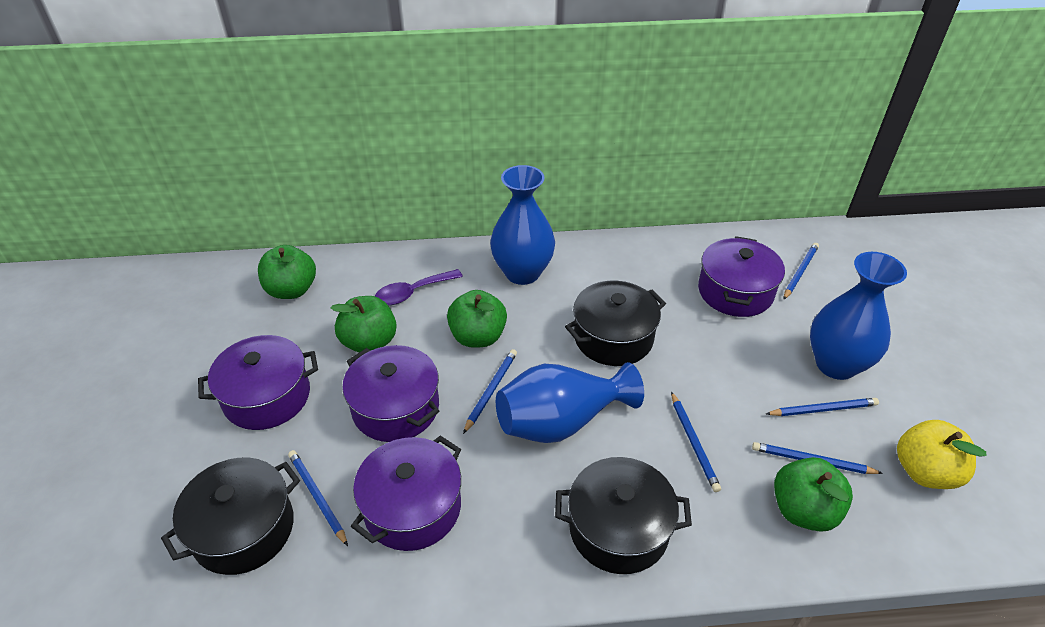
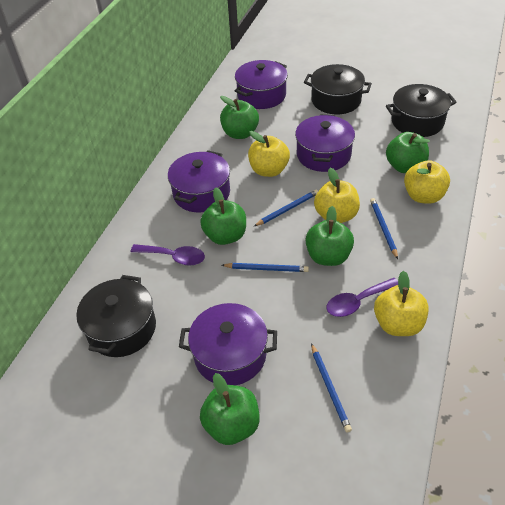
blue pencil: 6 -> 4
blue vase: 3 -> 0
green apple: 4 -> 5
purple spoon: 1 -> 2
yellow apple: 1 -> 4

